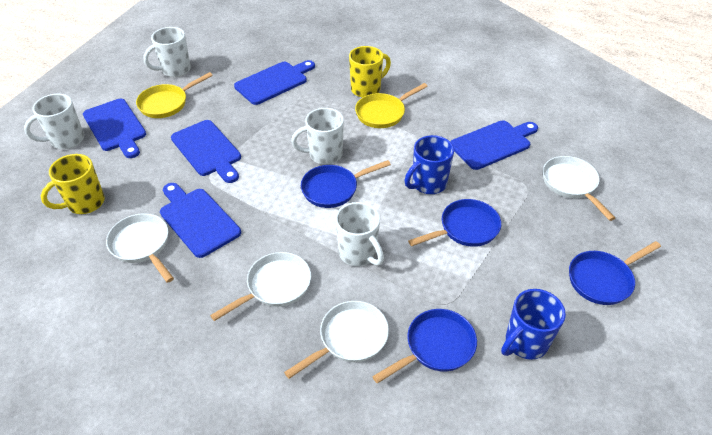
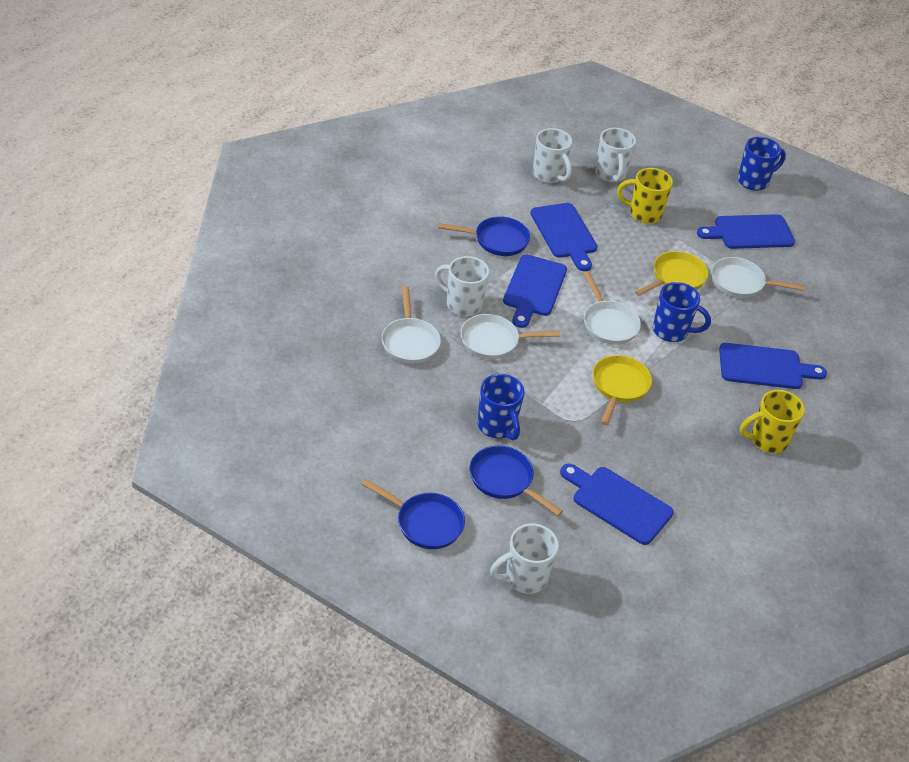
blue mug: 2 -> 3
blue pan: 4 -> 3

